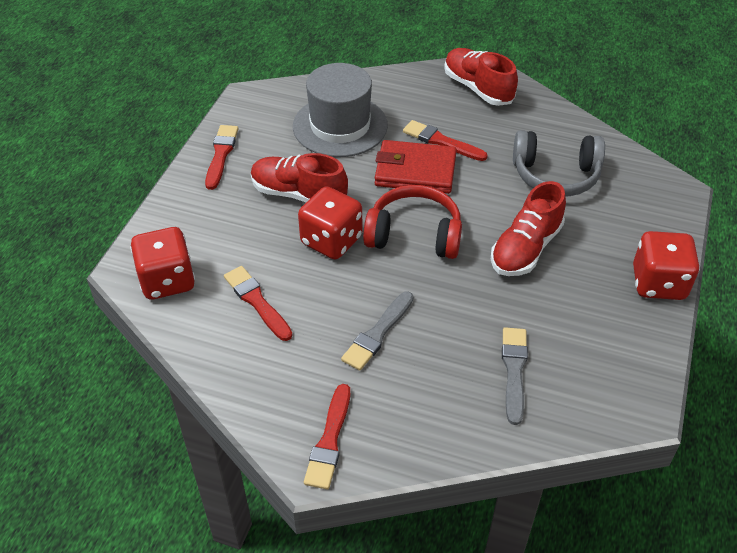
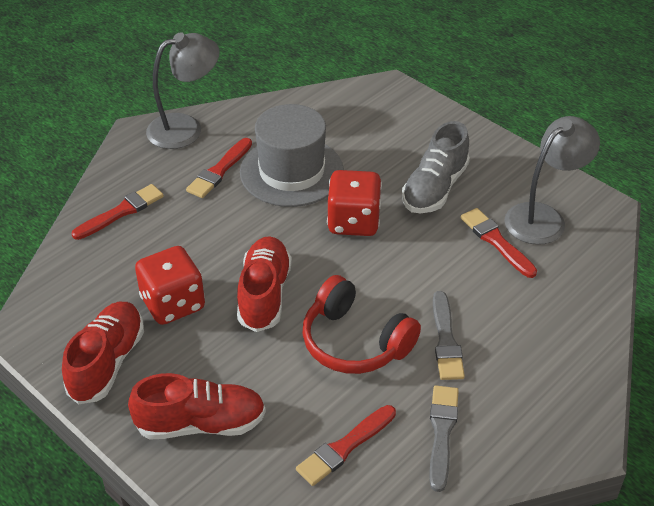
grey headphones: 1 -> 0
grey lamp: 0 -> 2
grey shoe: 0 -> 1
red dice: 3 -> 2
red wallet: 1 -> 0

